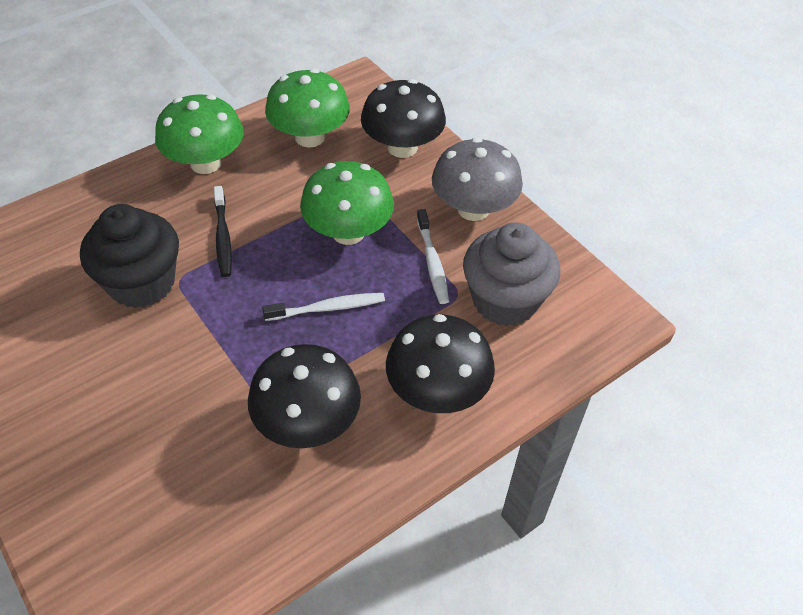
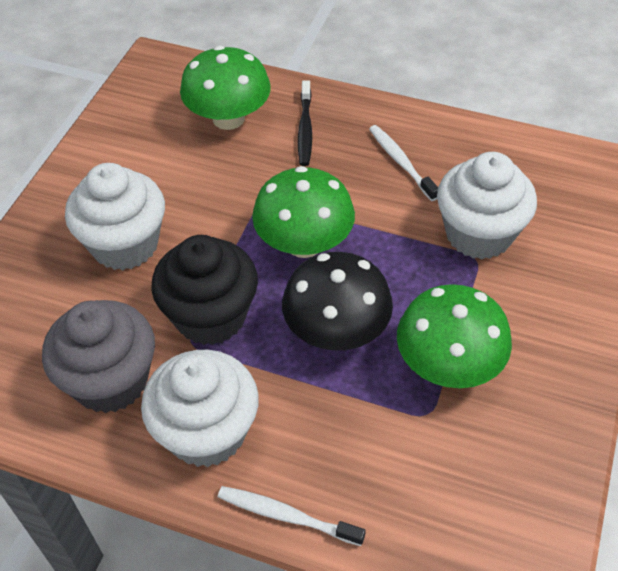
black mushroom: 3 -> 1
grey mushroom: 1 -> 0
white cupcake: 0 -> 3

